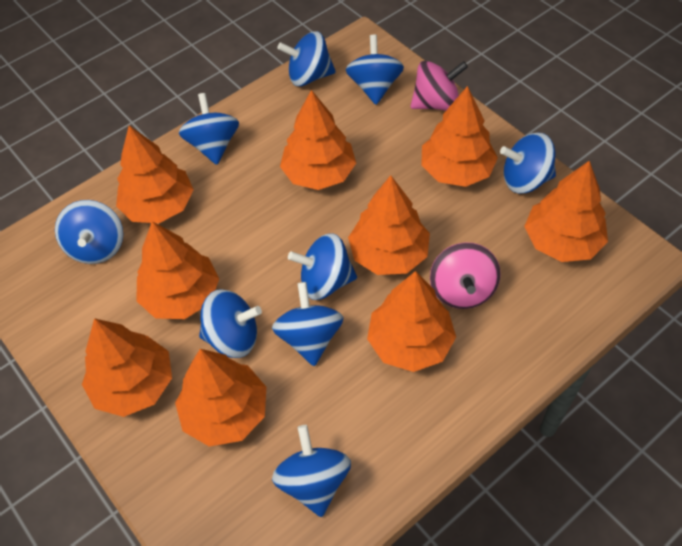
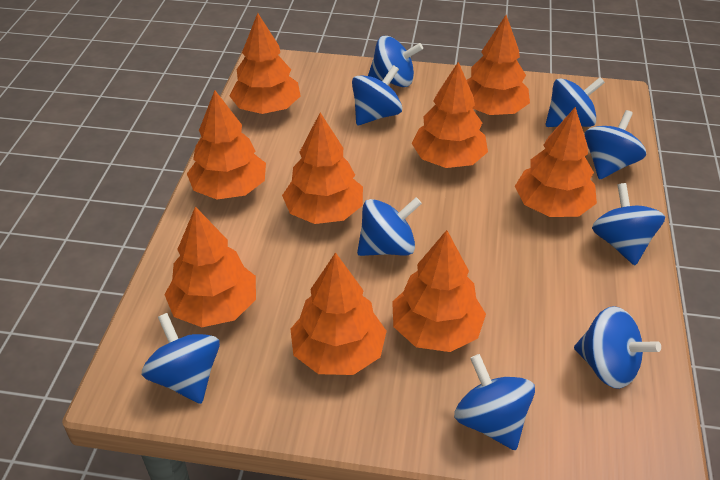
pink spinning top: 2 -> 0

